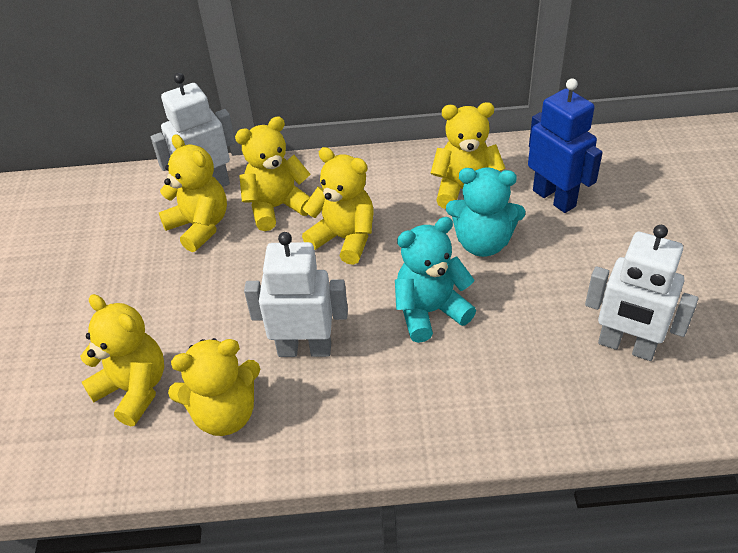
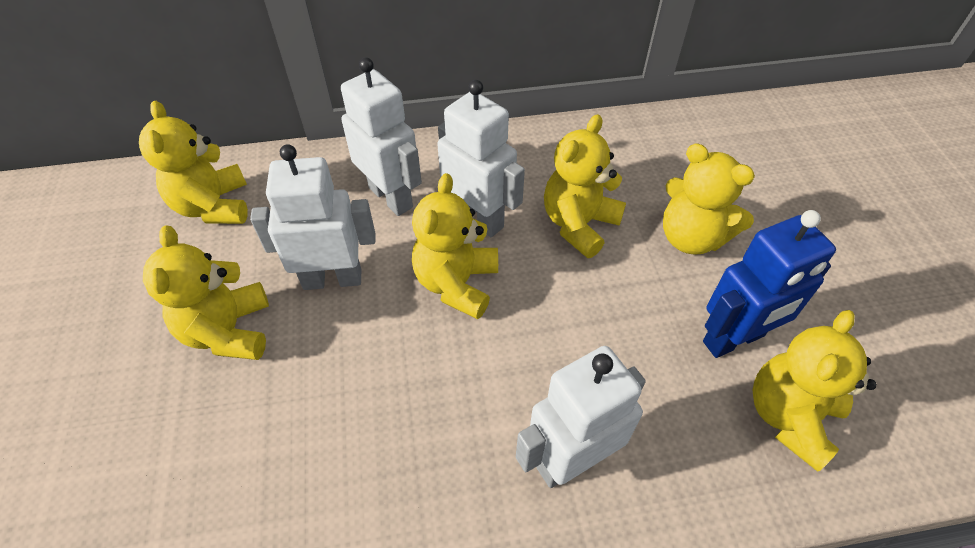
turquoise teddy bear: 2 -> 0
white robot: 3 -> 4

